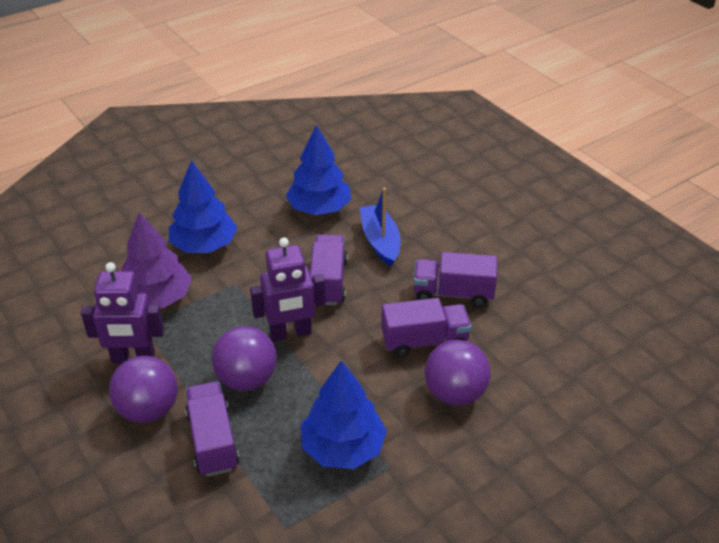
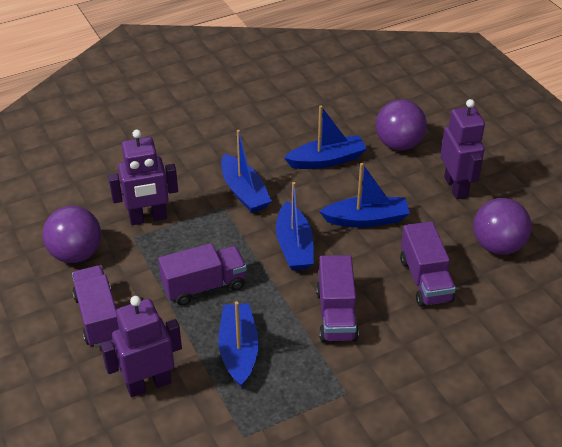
blue boat: 1 -> 5
blue tree: 3 -> 0
purple robot: 2 -> 3
purple tree: 1 -> 0

